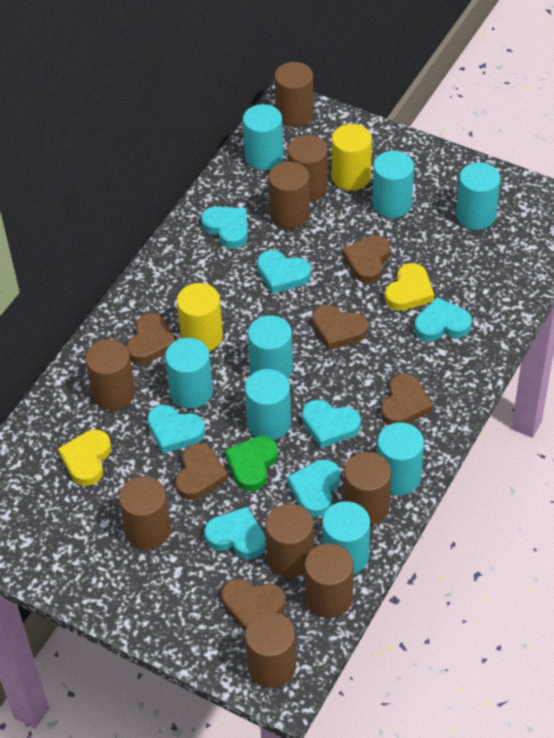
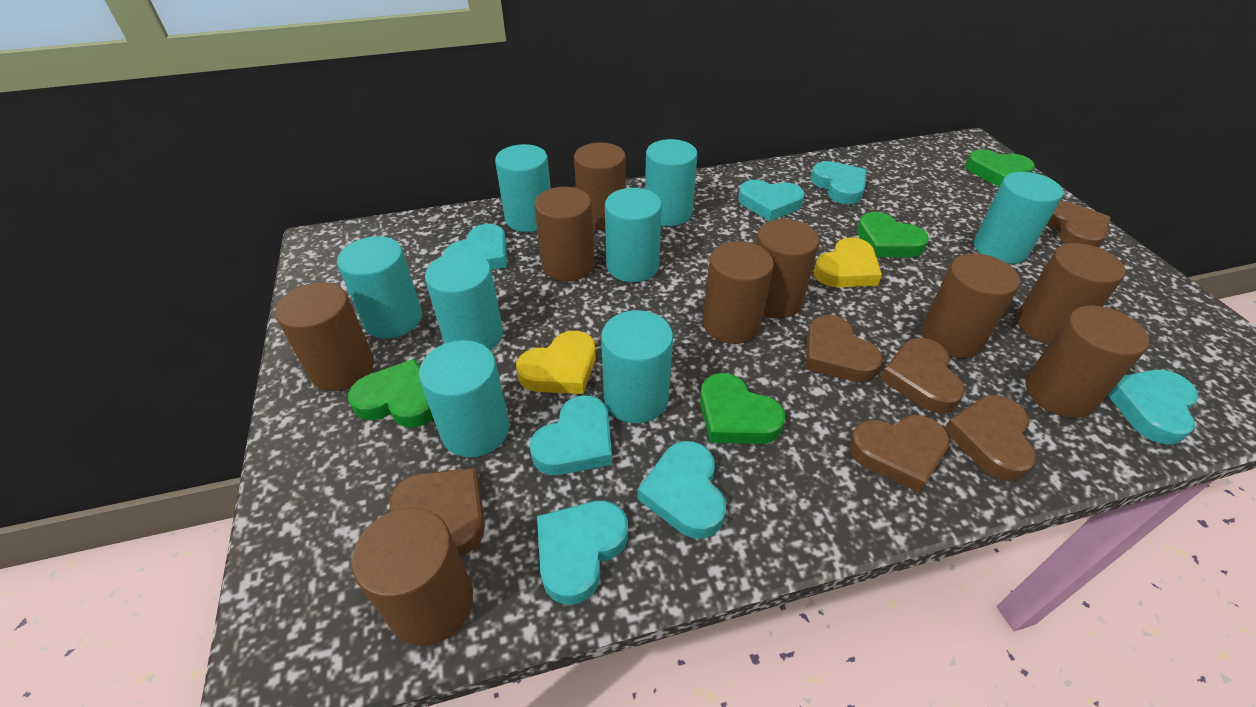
green heart: 1 -> 4
yellow cylinder: 2 -> 0

